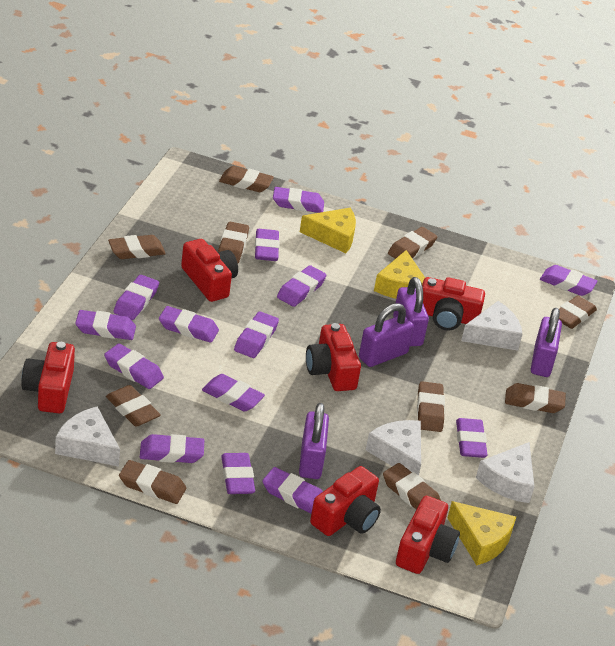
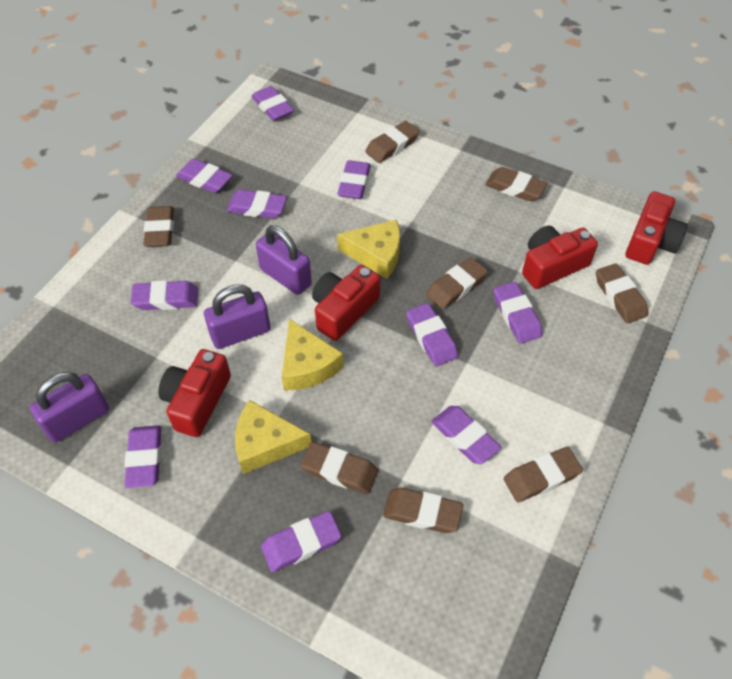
brown eraser: 10 -> 8
purple eraser: 14 -> 10
purple padlock: 4 -> 3
red camera: 6 -> 4
white cheese: 4 -> 0

